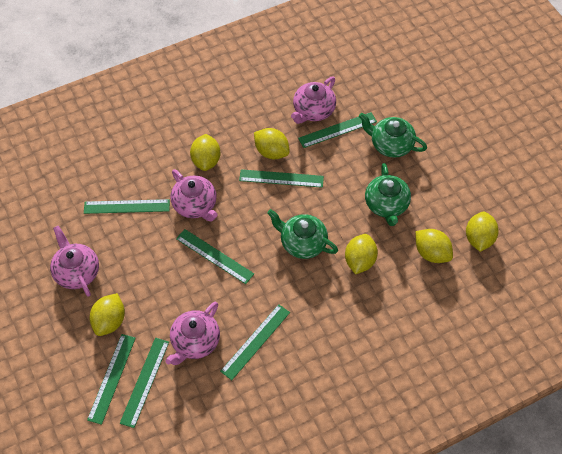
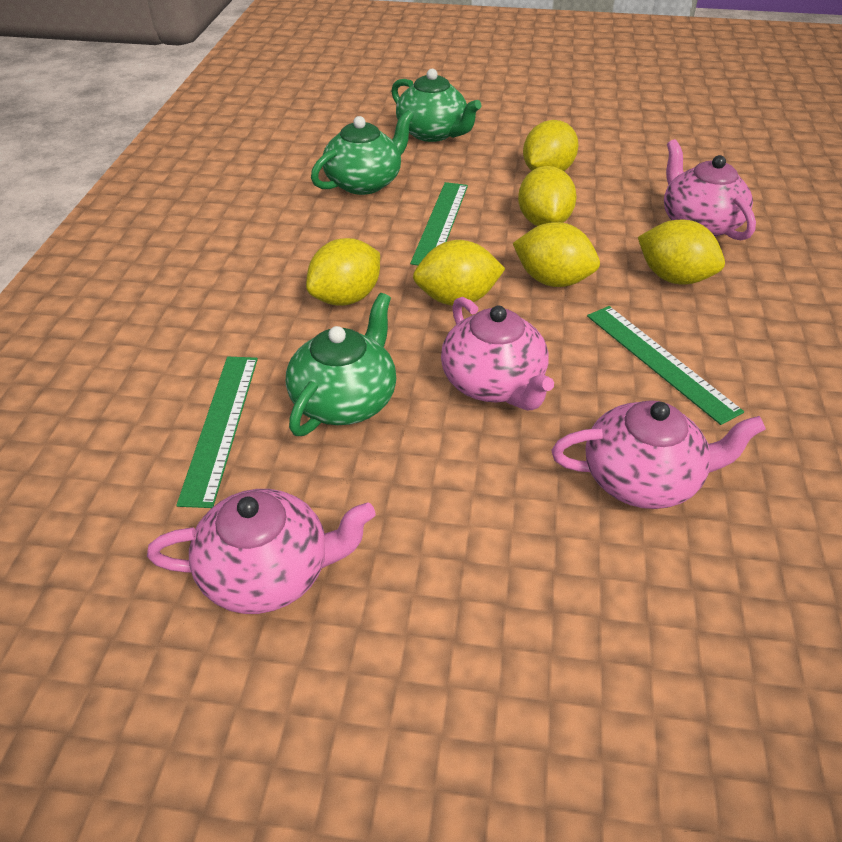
green ruler: 7 -> 3

